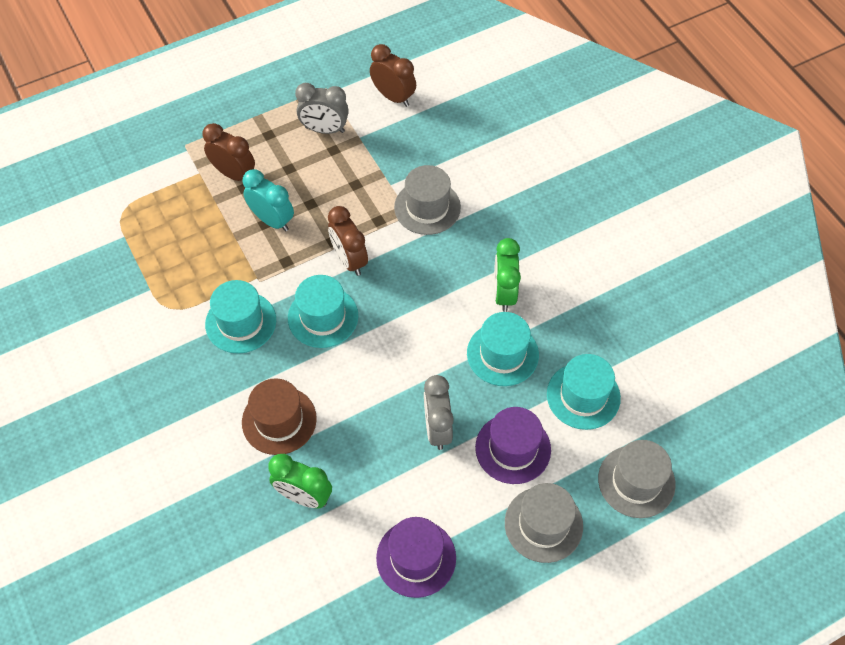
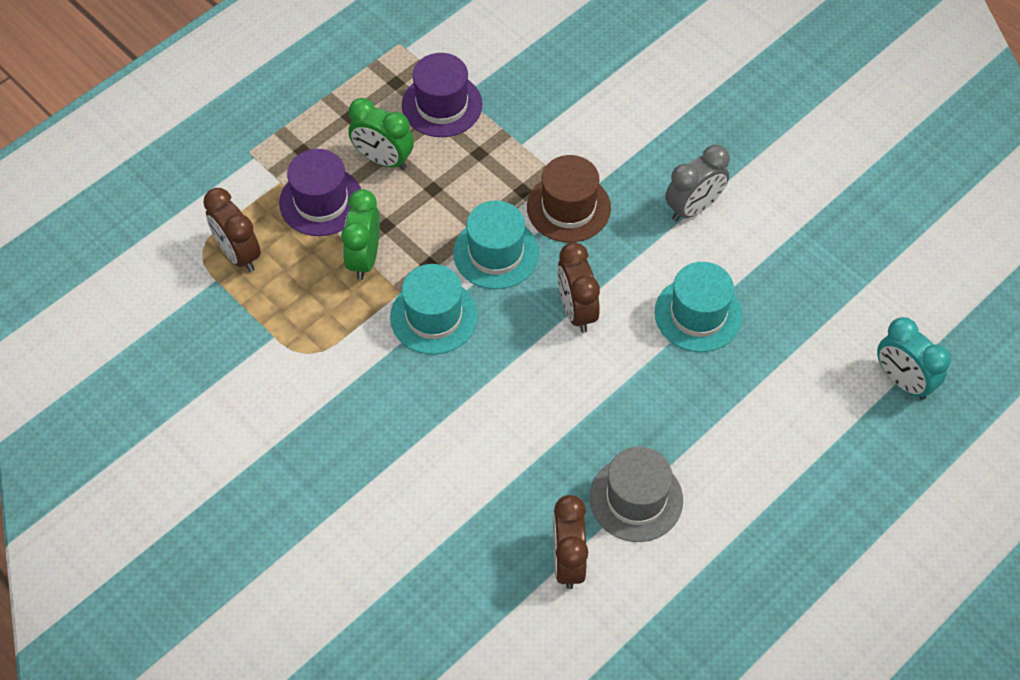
grey clock: 2 -> 1
grey hat: 3 -> 1
turquoise hat: 4 -> 3

